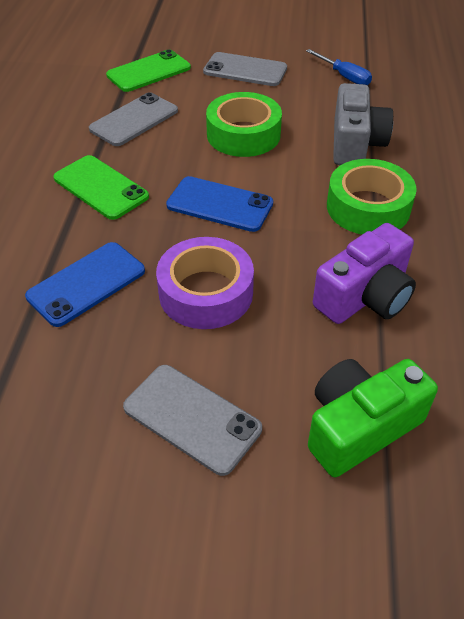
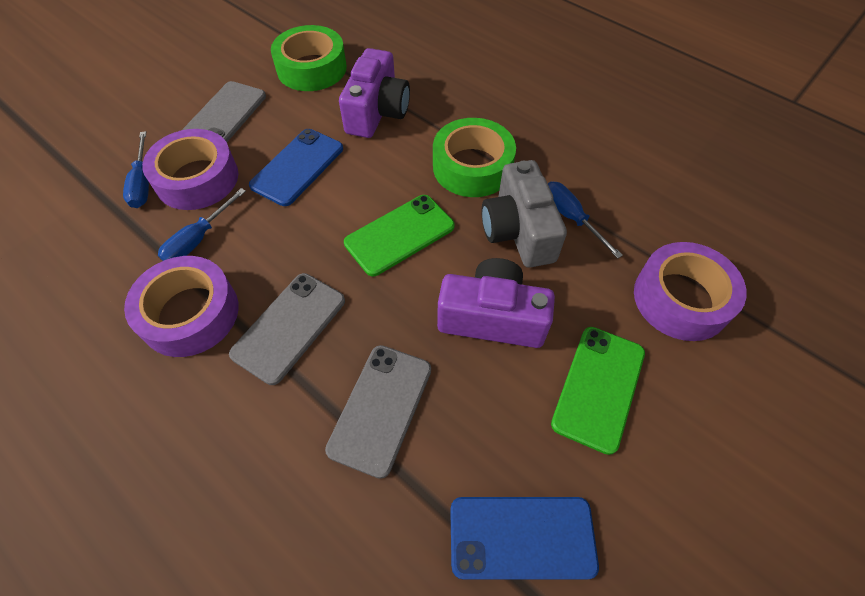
blue screwdriver: 1 -> 3
green camera: 1 -> 0
purple camera: 1 -> 2
purple tape: 1 -> 3

